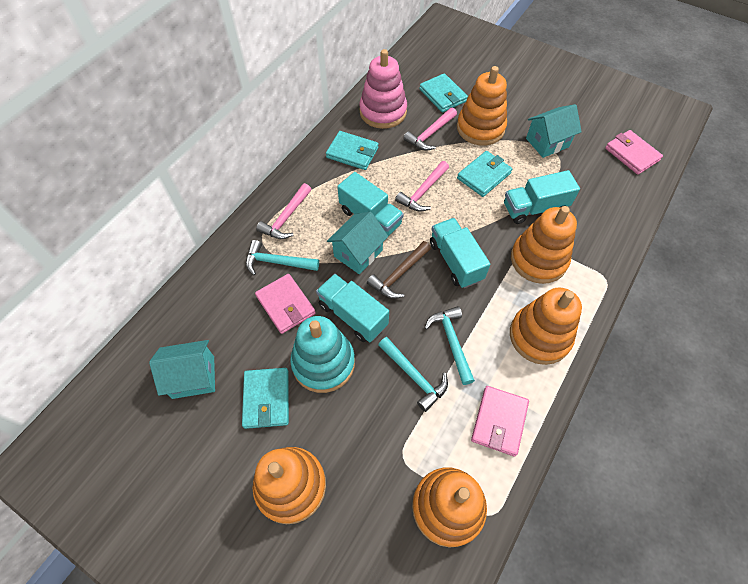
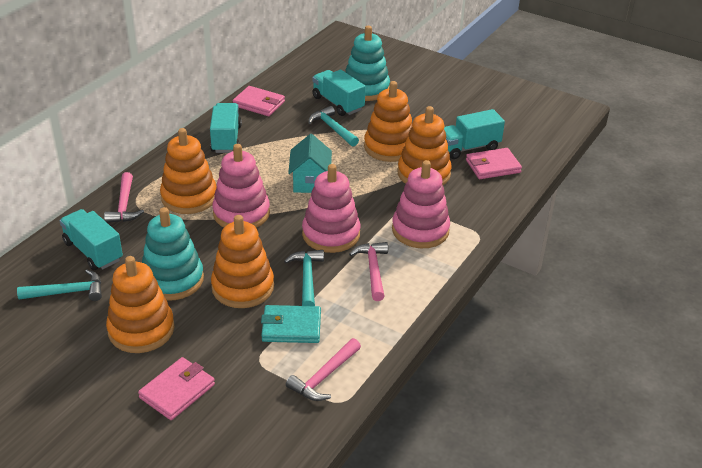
brown hammer: 1 -> 0
pink stacking toy: 1 -> 3
turquoise house: 3 -> 1
turquoise stacking toy: 1 -> 2
turquoise wallet: 4 -> 1

